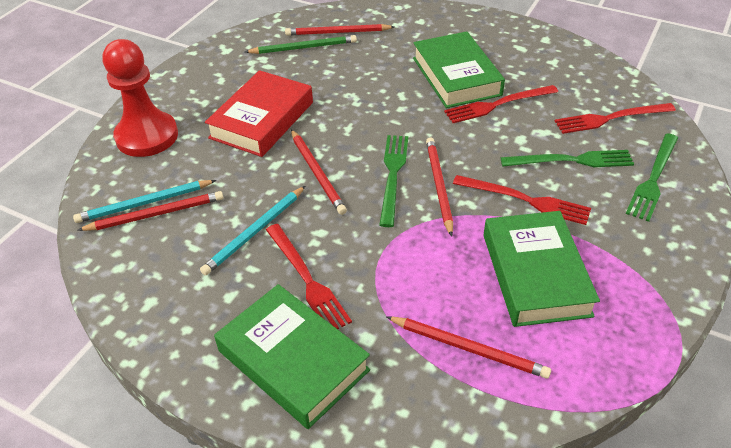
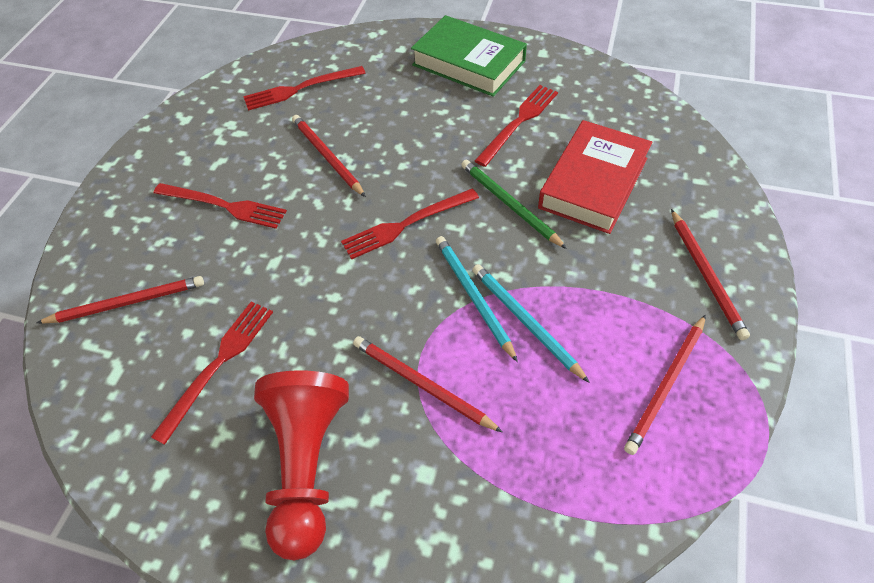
green book: 3 -> 1
green fork: 3 -> 0
red fork: 4 -> 5

